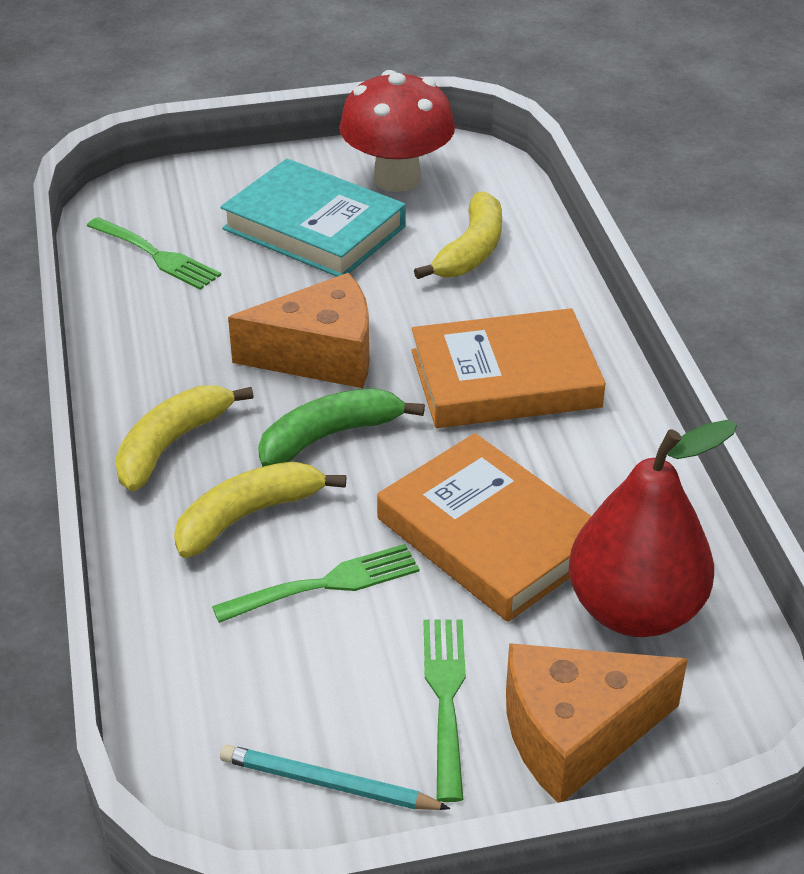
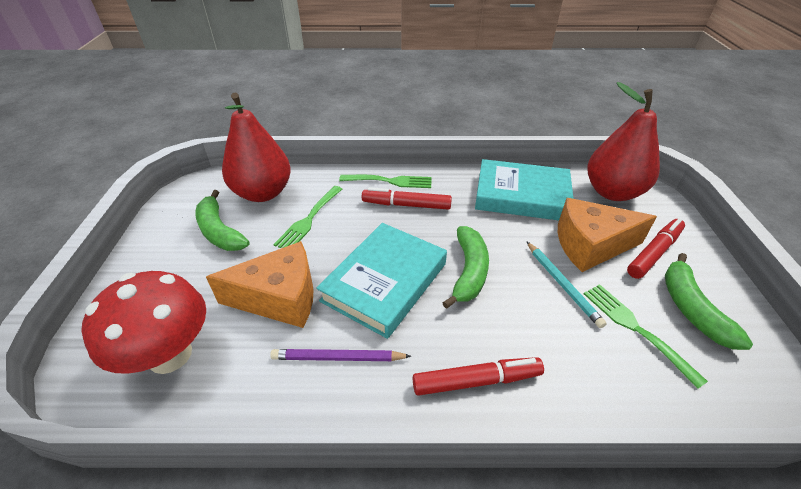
green banana: 1 -> 3
orange book: 2 -> 0
purple pencil: 0 -> 1
red marker: 0 -> 3
red pear: 1 -> 2
turquoise book: 1 -> 2
yellow banana: 3 -> 0

